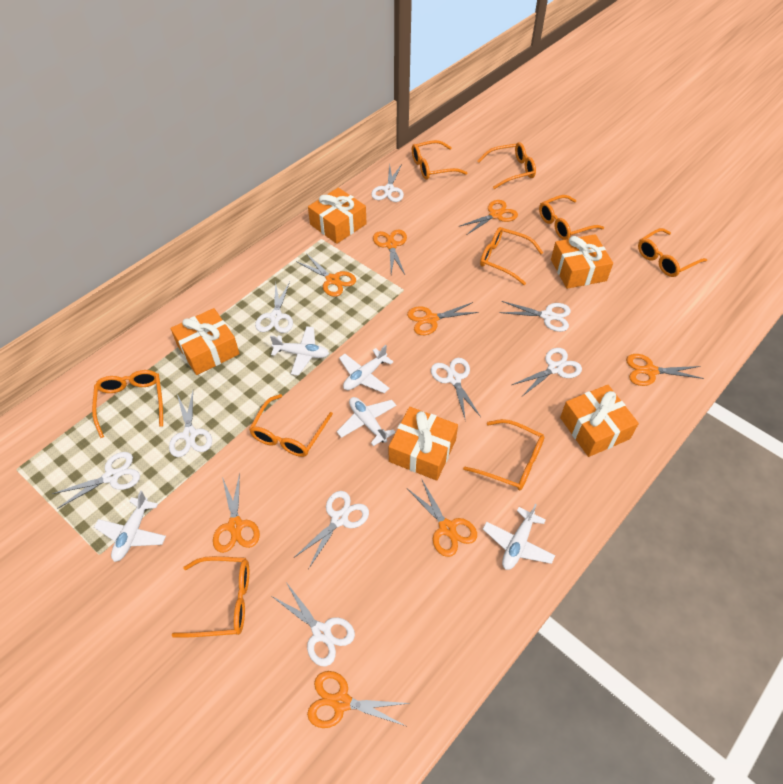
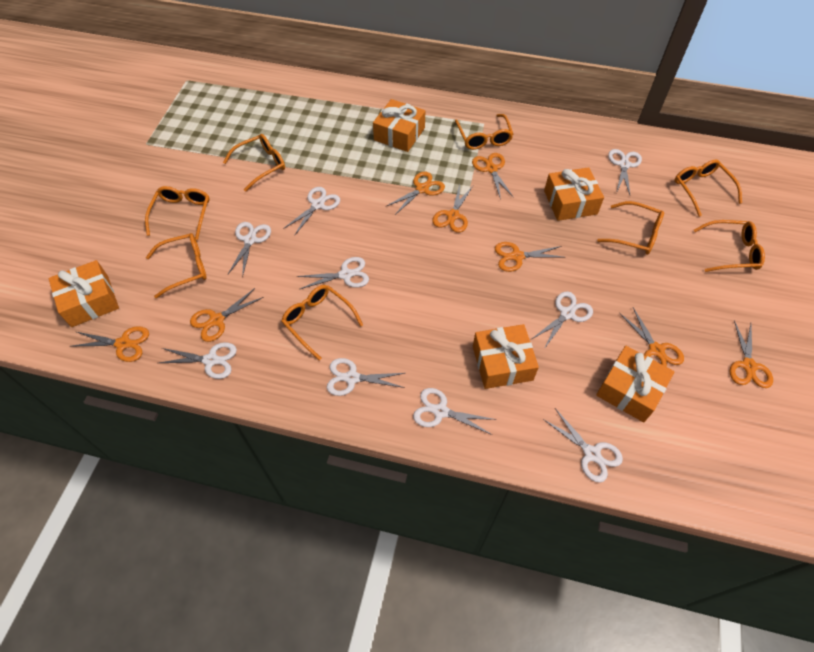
orange glasses: 9 -> 8
white plane: 5 -> 0

